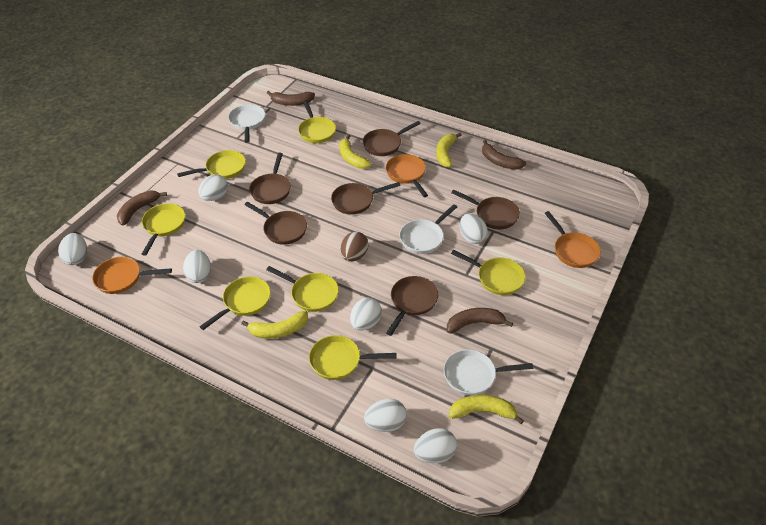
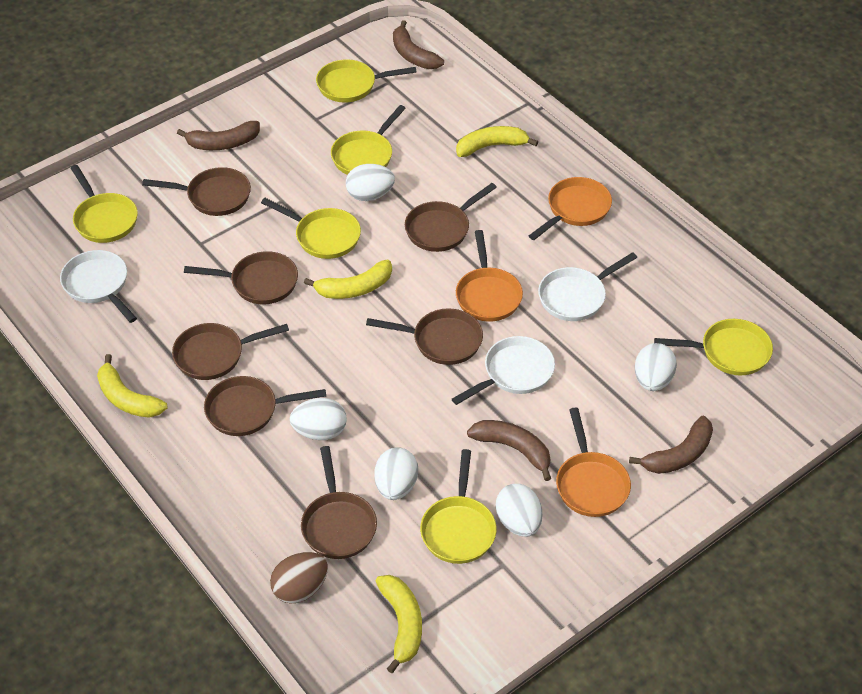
brown pan: 6 -> 7
white egg: 7 -> 5
yellow pan: 7 -> 6

